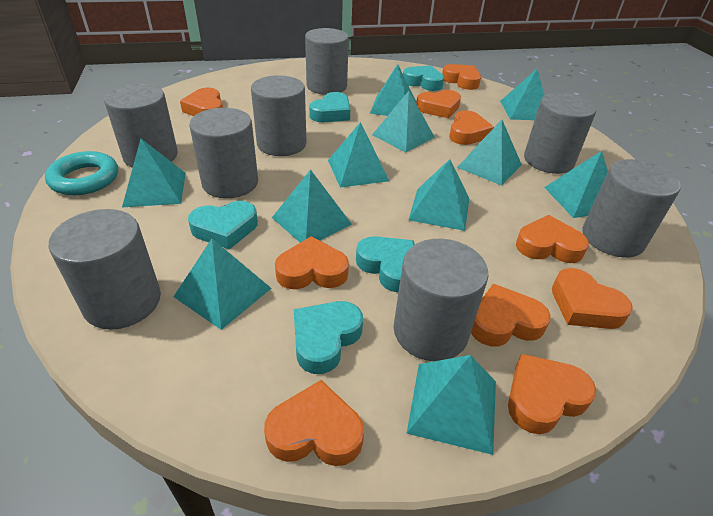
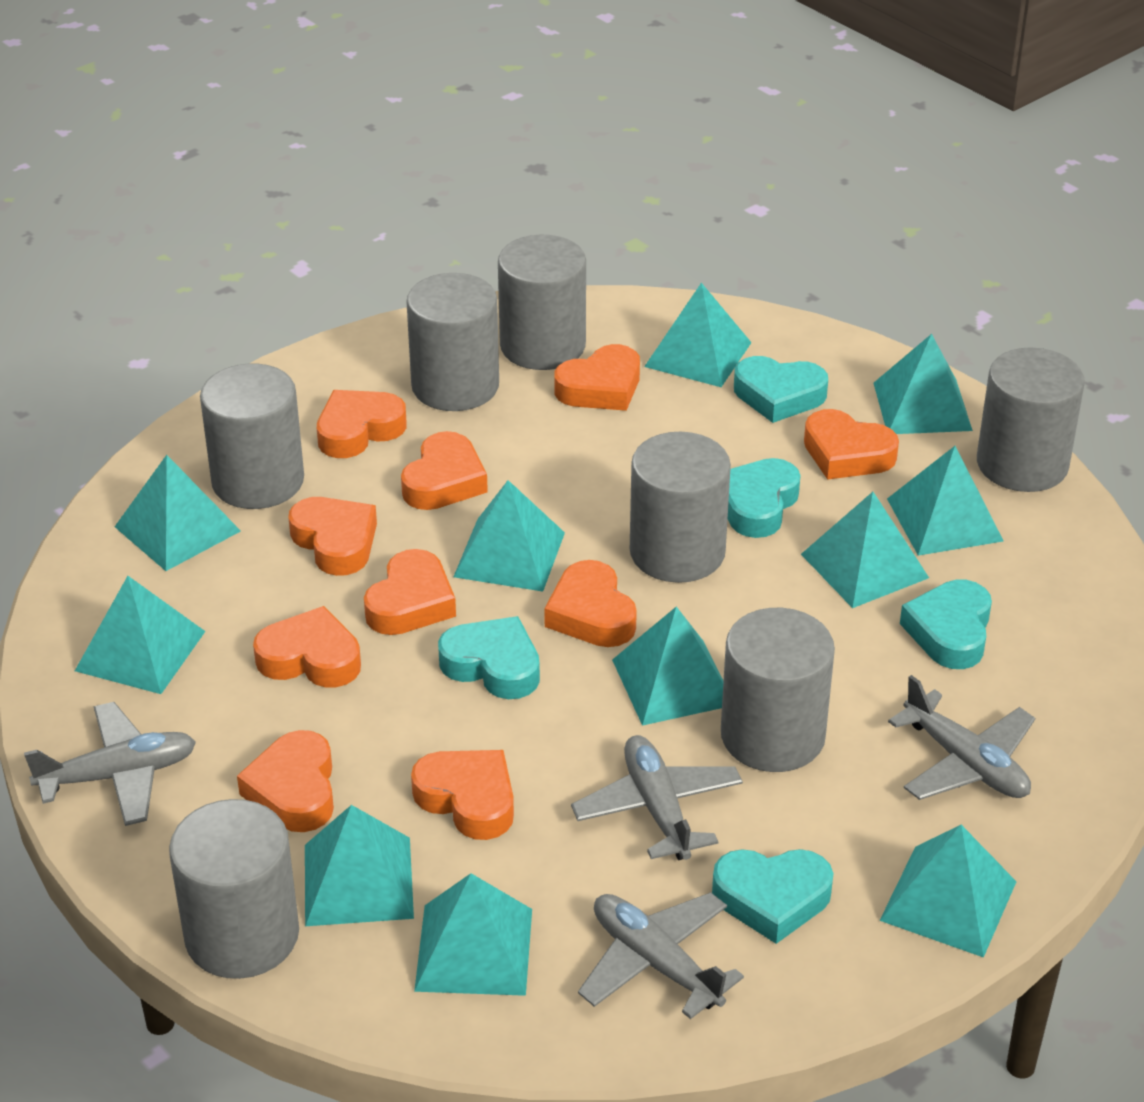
grey cylinder: 8 -> 7
grey plane: 0 -> 4
turquoise ring: 1 -> 0

